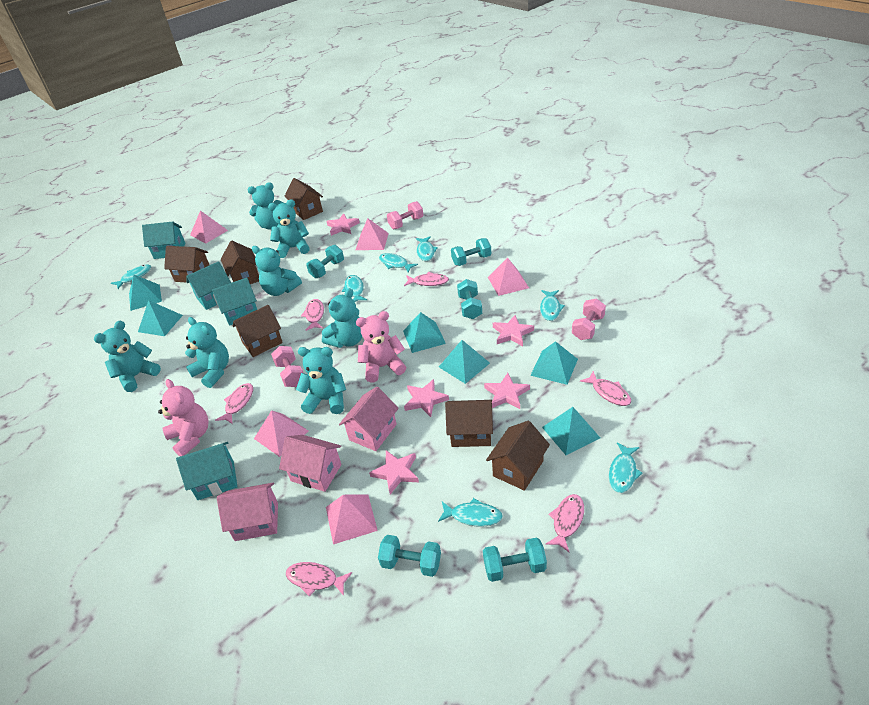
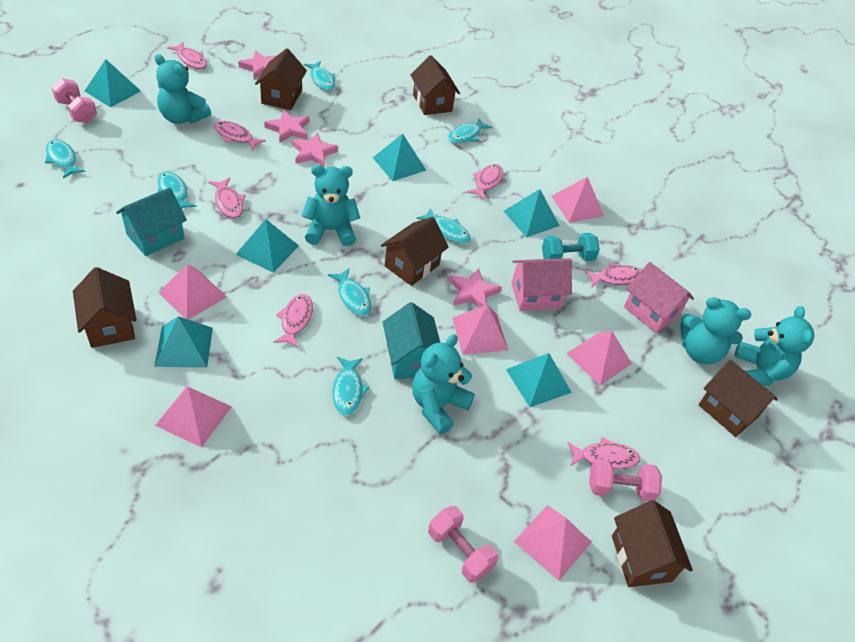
pink fish: 6 -> 7
pink house: 3 -> 2
pink pyramid: 5 -> 6
pink star: 5 -> 4
pink teddy bear: 2 -> 0
turquoise dumbbell: 5 -> 1
turquoise house: 4 -> 2
turquoise teddy bear: 7 -> 5

